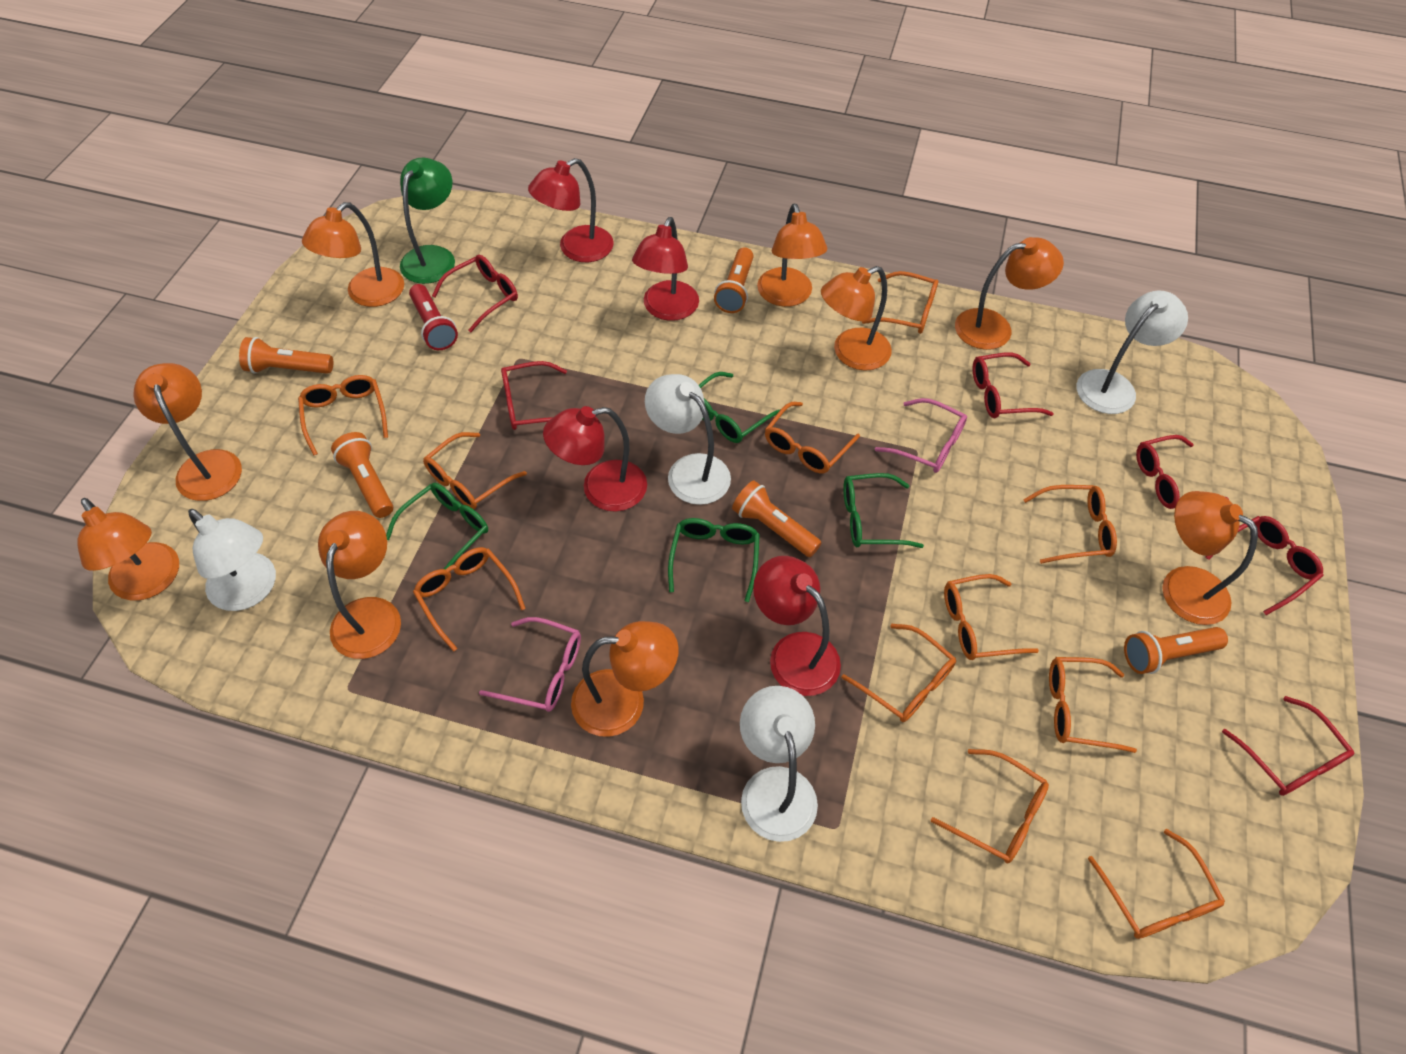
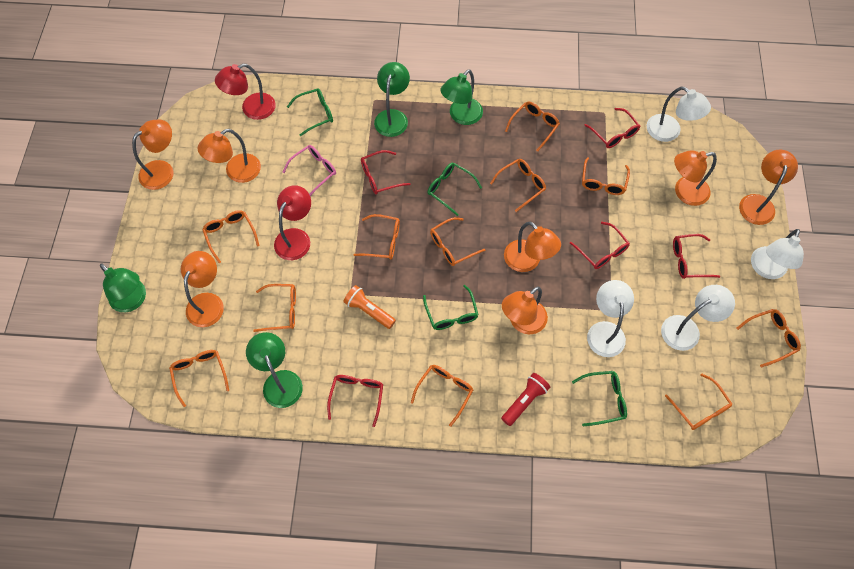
green lamp: 1 -> 4
orange flashlight: 5 -> 1
orange lamp: 9 -> 7
pink glasses: 2 -> 1
red glasses: 6 -> 5
red lamp: 4 -> 2

